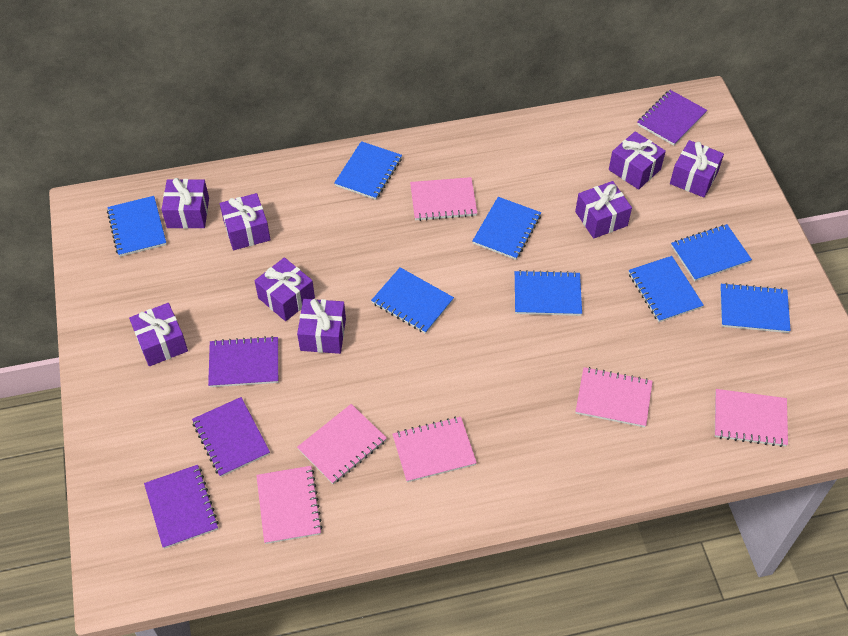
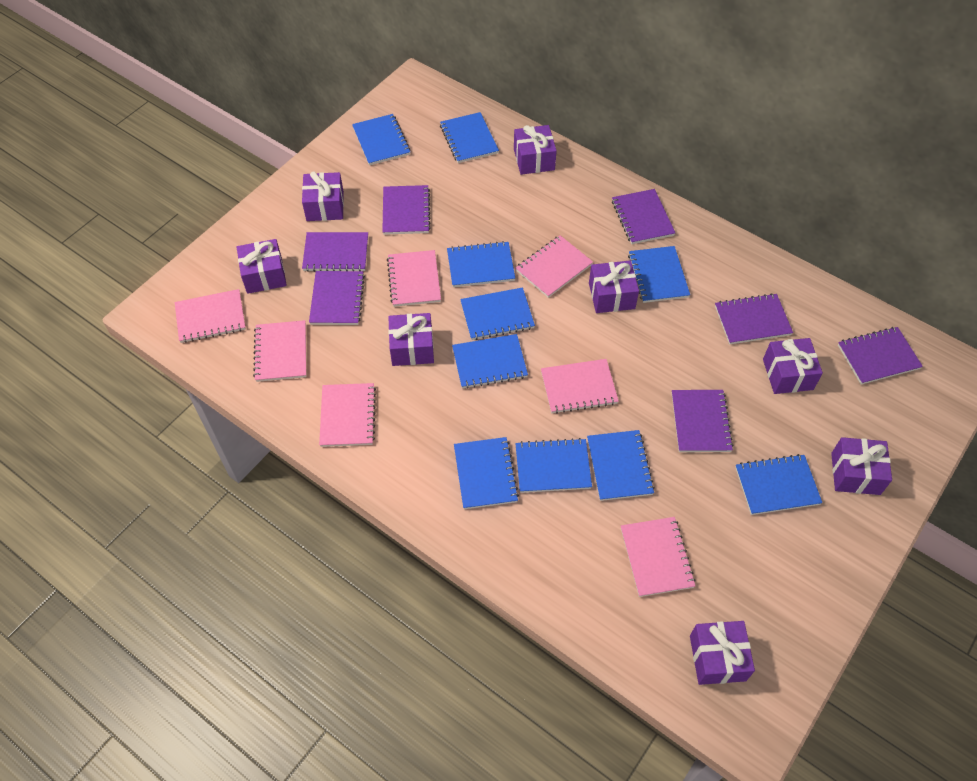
blue notebook: 8 -> 10
pink notebook: 6 -> 7
purple notebook: 4 -> 7

